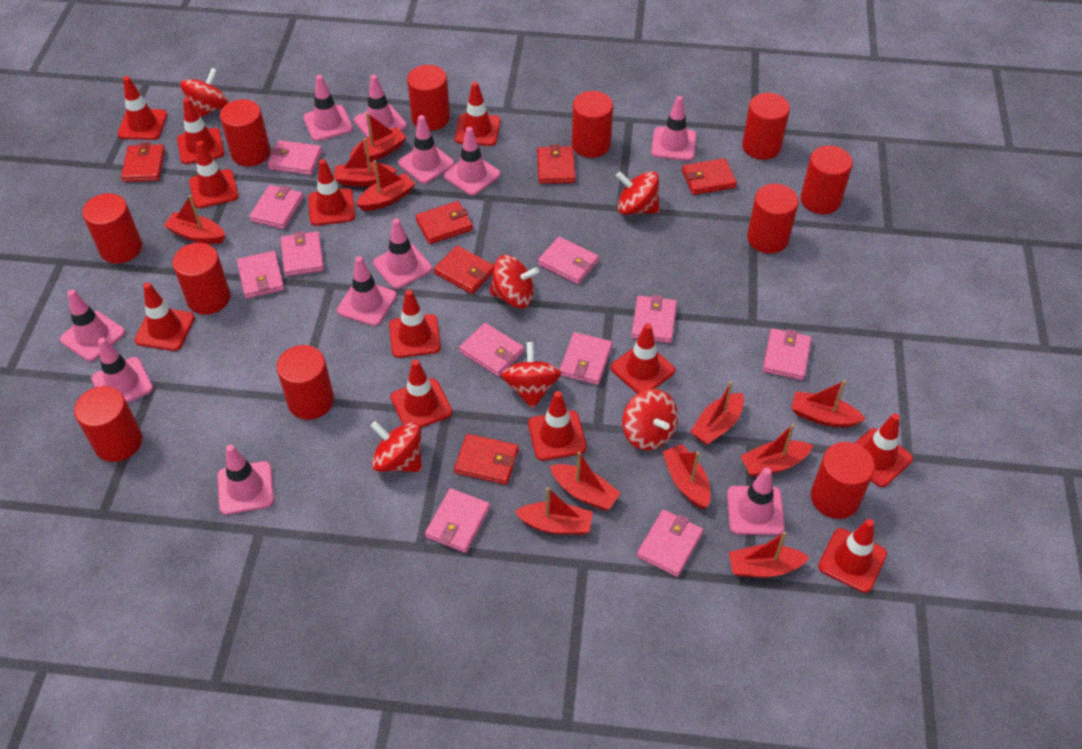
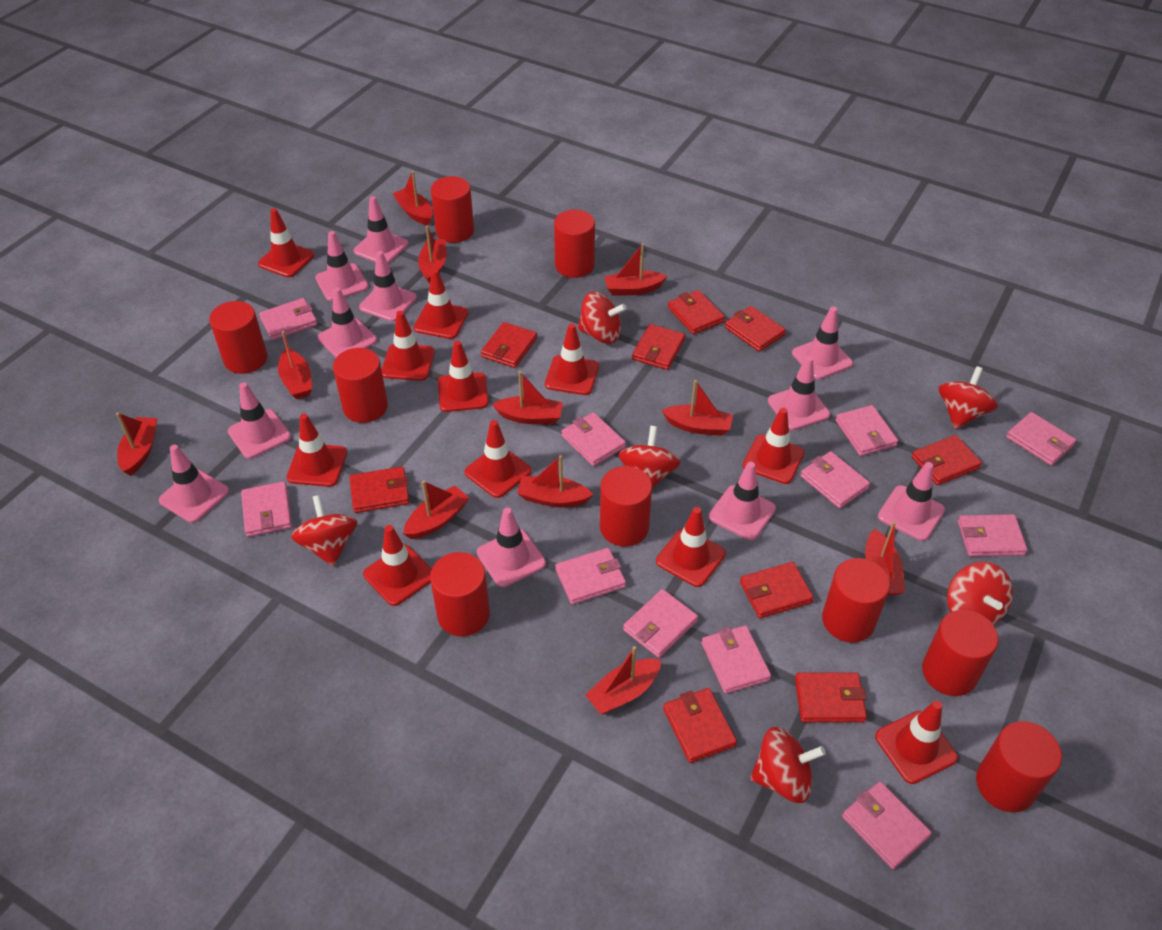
red cylinder: 11 -> 9
red traffic cone: 12 -> 11
red wallet: 6 -> 9

